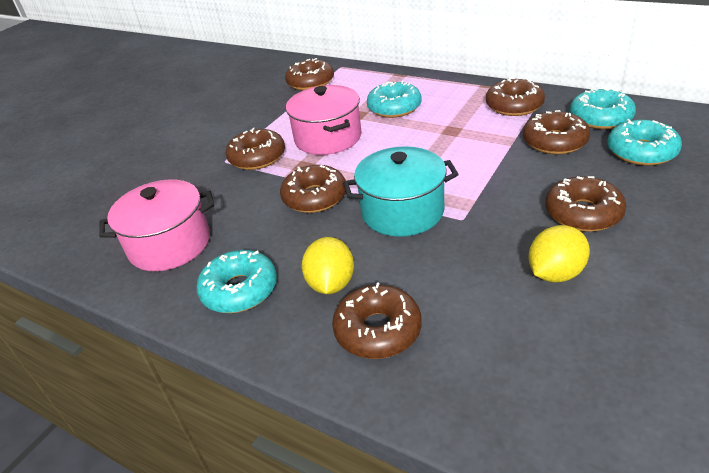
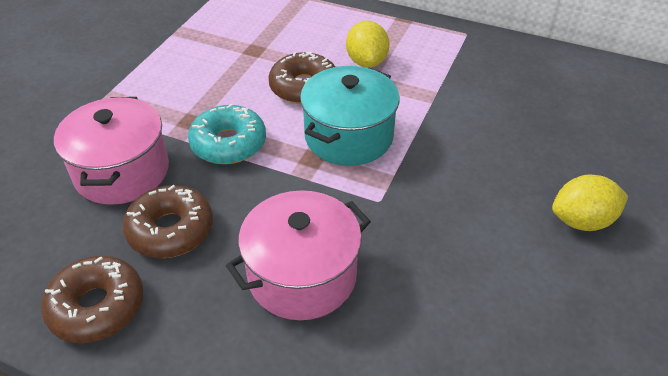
brown donut: 7 -> 3
turquoise donut: 4 -> 1

